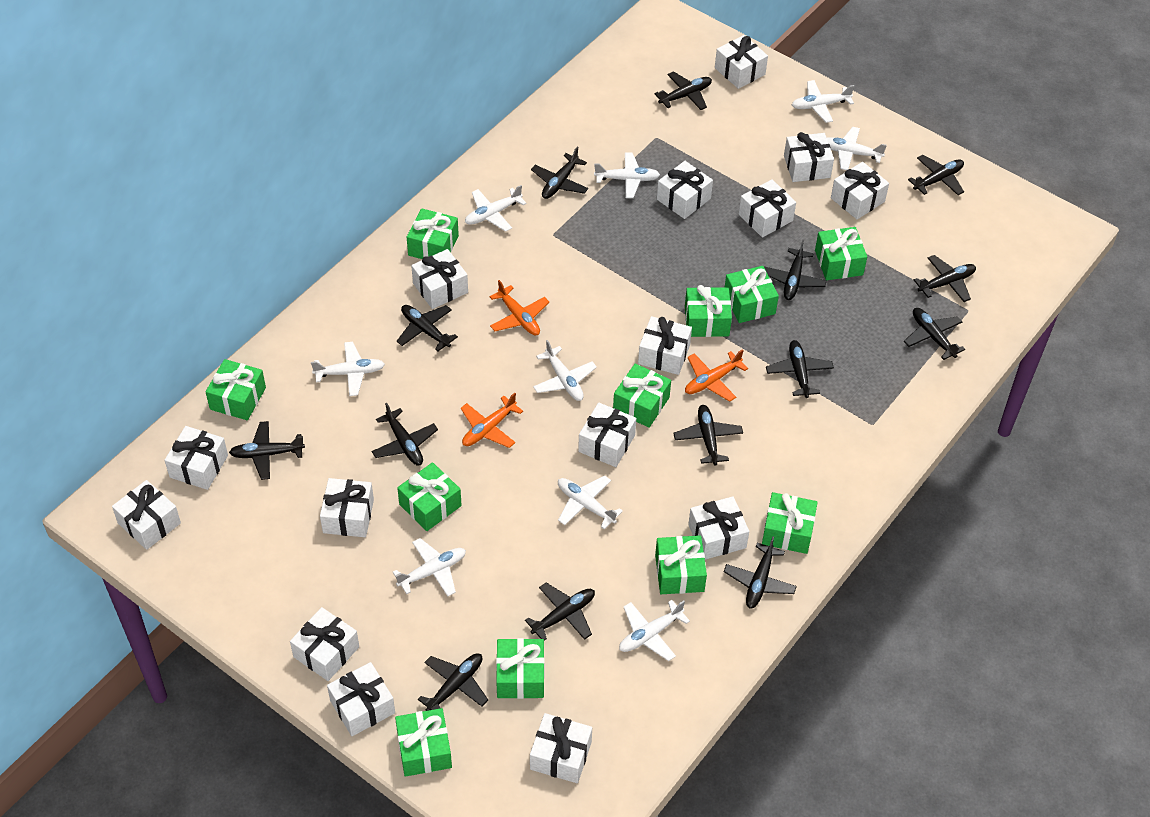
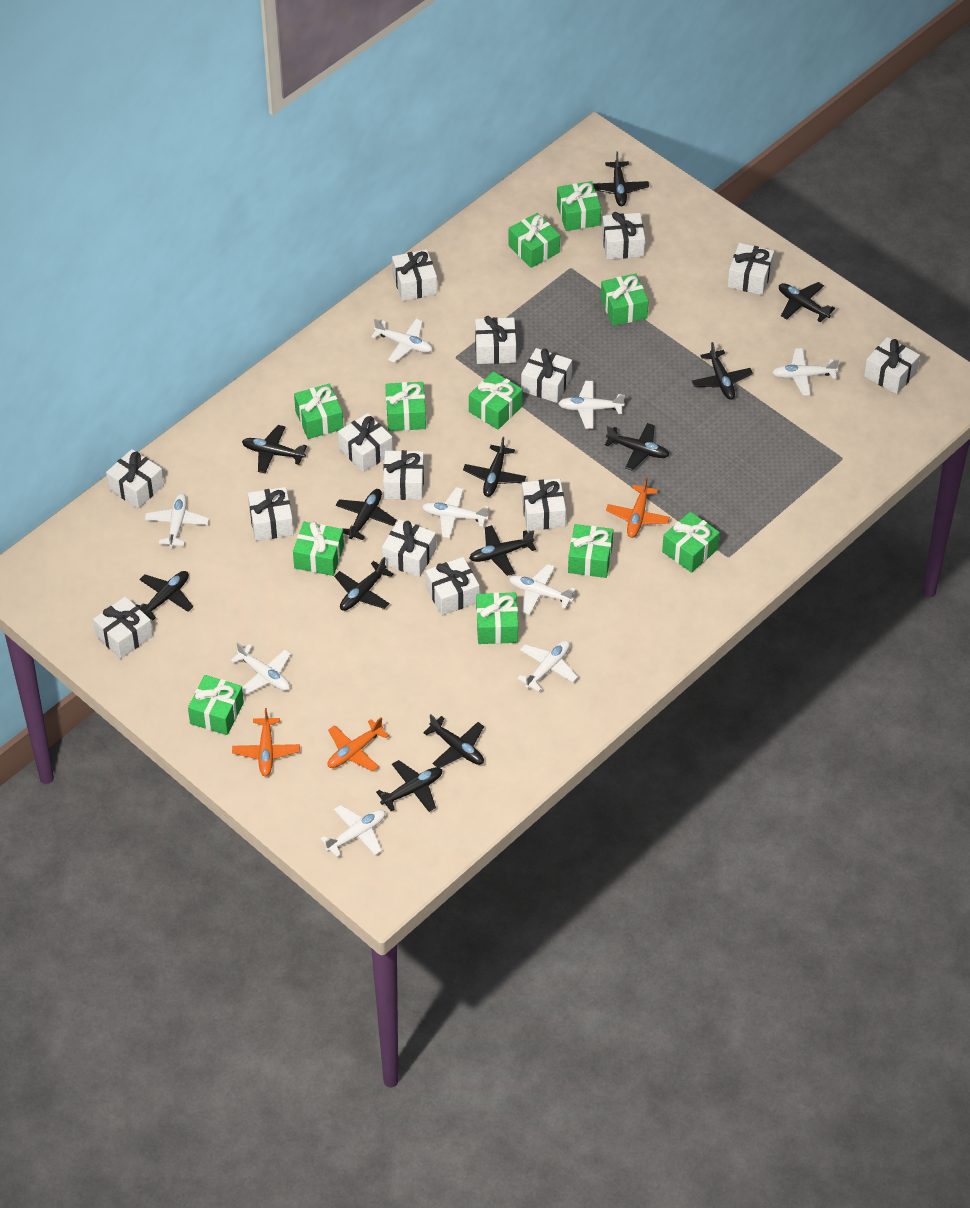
black plane: 14 -> 12
white gift: 15 -> 14

